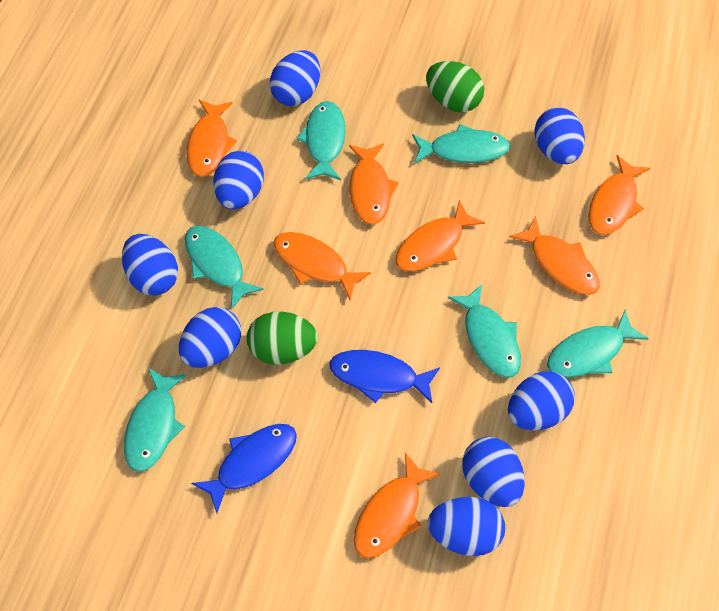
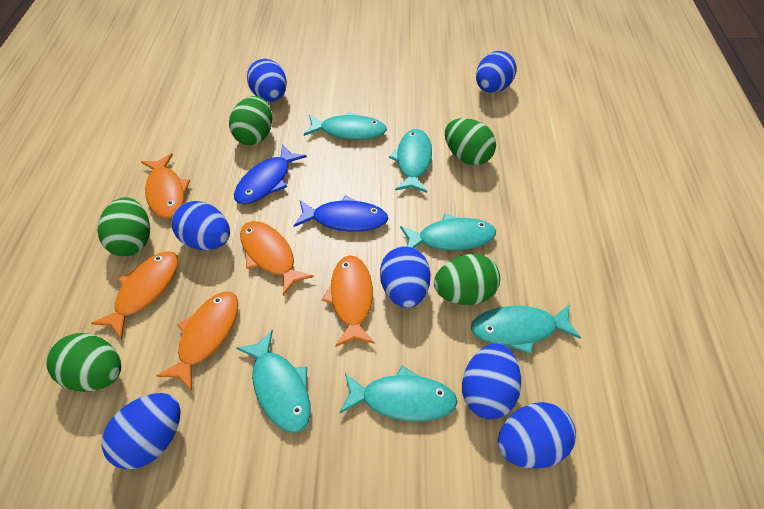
blue egg: 8 -> 7
green egg: 2 -> 5
orange fish: 7 -> 5

